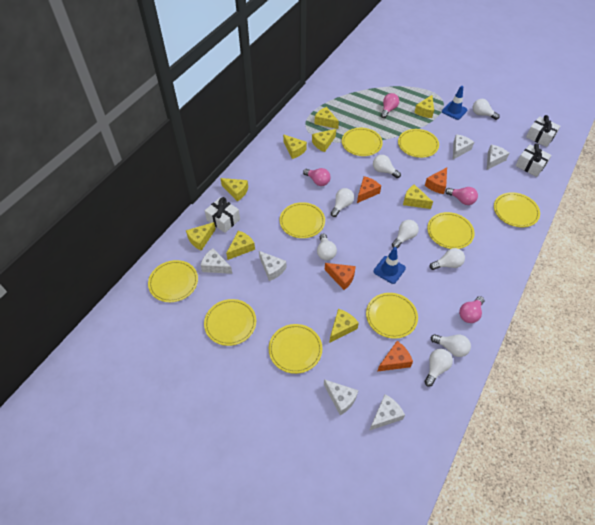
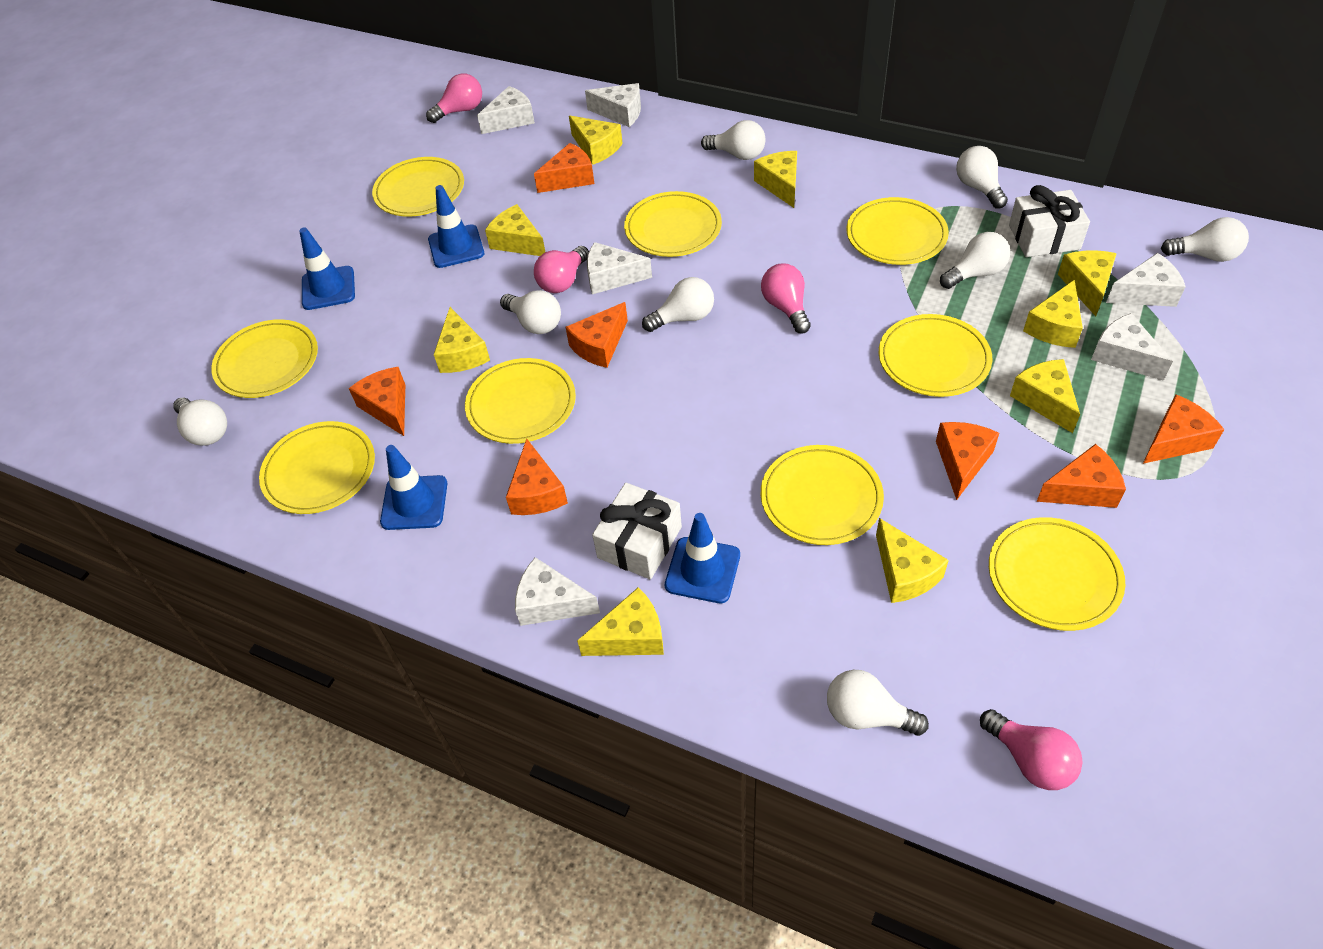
blue traffic cone: 2 -> 4
orange cheese: 4 -> 7
white gift: 3 -> 2

